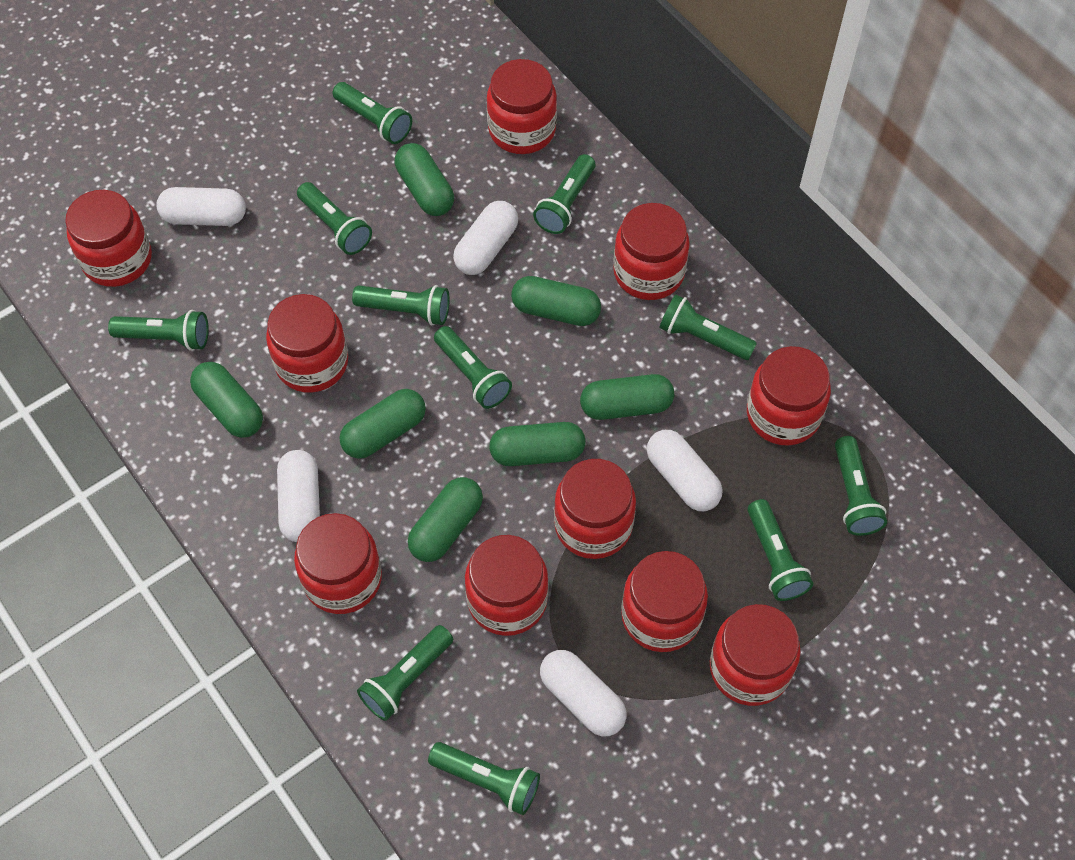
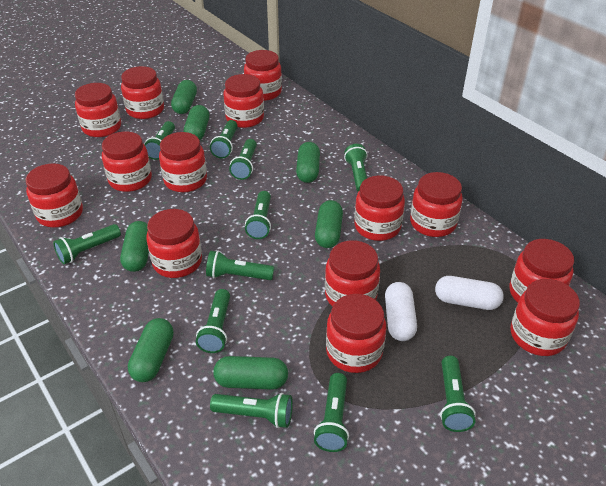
red jar: 10 -> 14
white capsule: 5 -> 2

